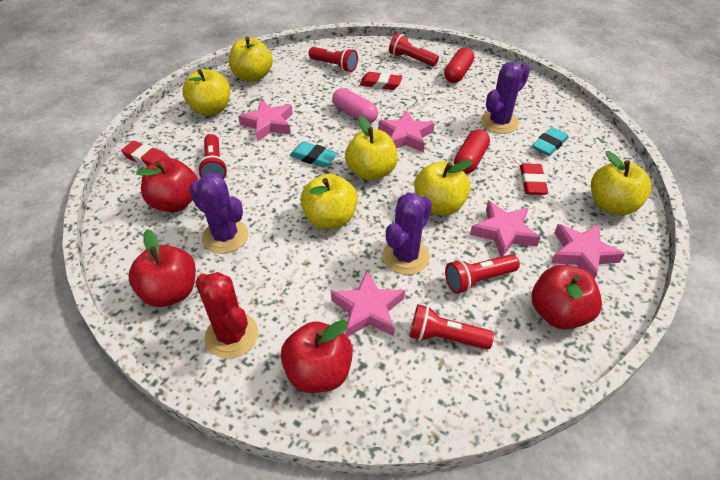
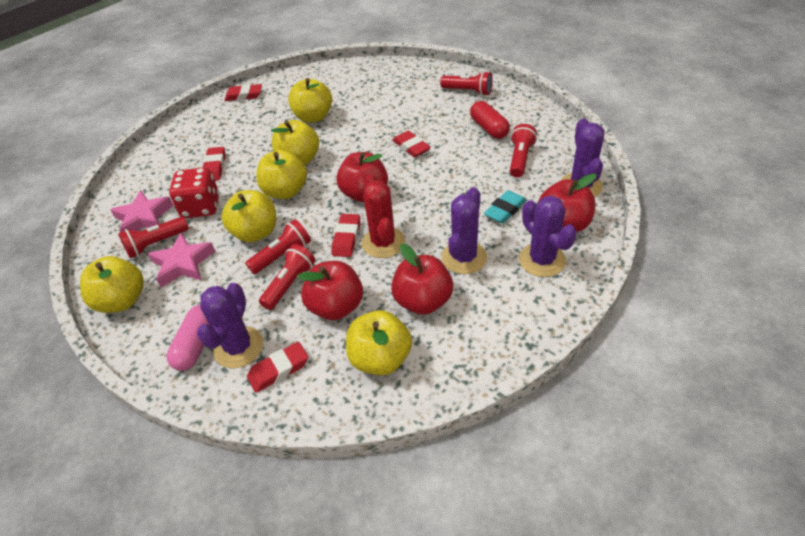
pink star: 5 -> 2
purple cactus: 3 -> 4
red capsule: 2 -> 1
red dice: 0 -> 1
red eraser: 3 -> 5
turquoise eraser: 2 -> 1

